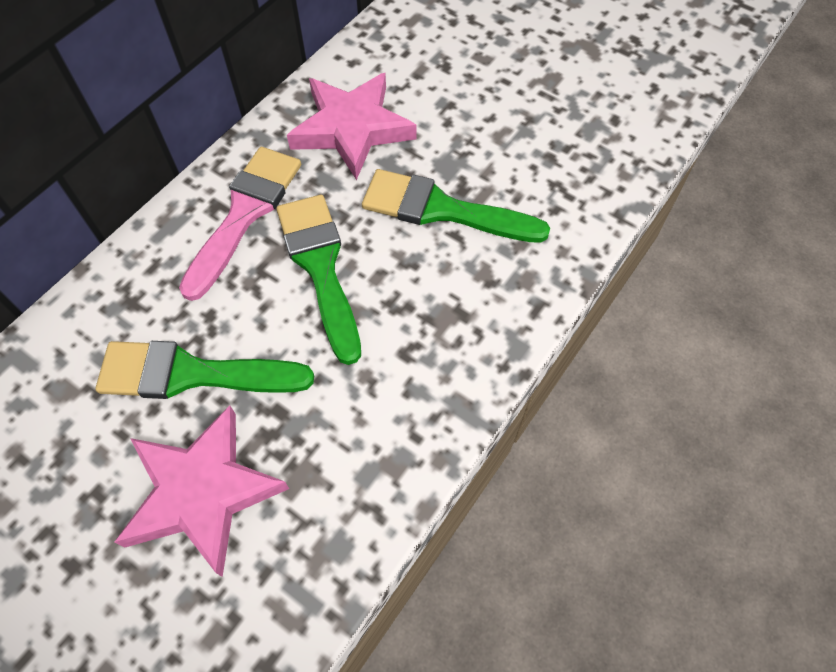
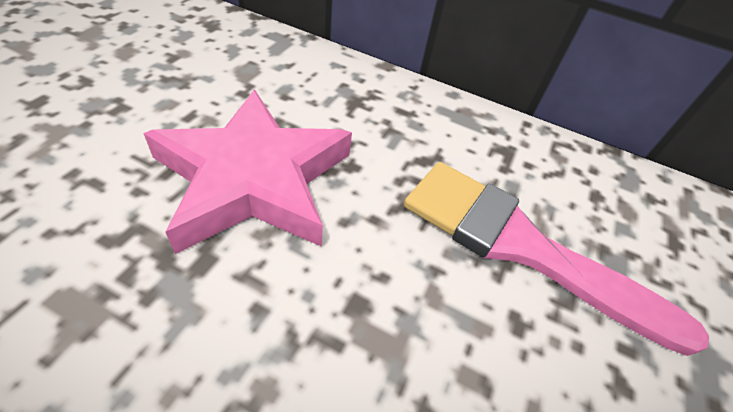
green brush: 3 -> 0
pink star: 2 -> 1

